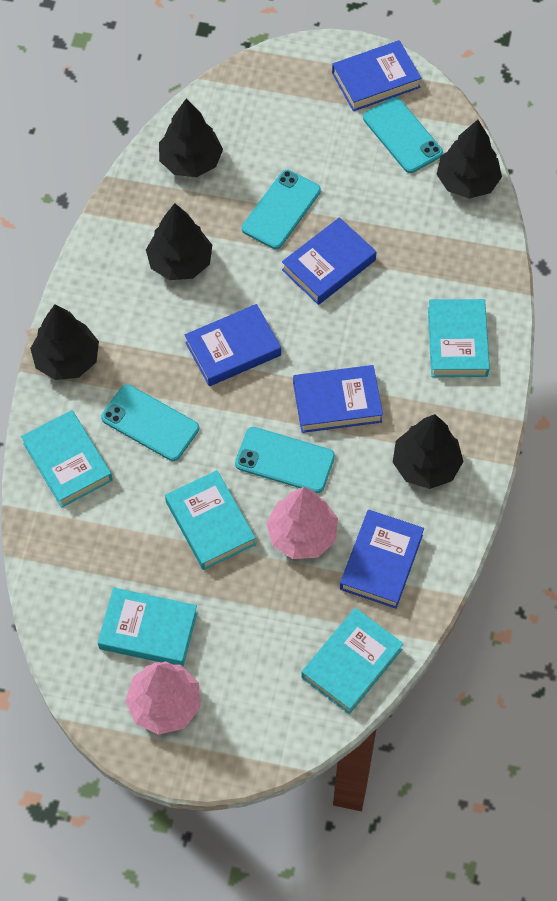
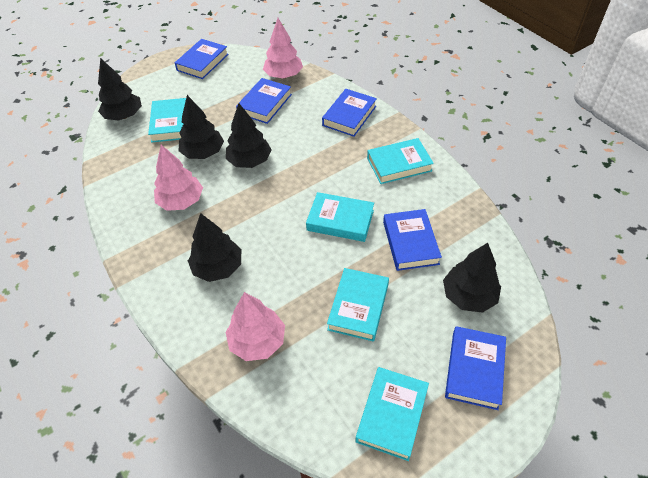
pink tree: 2 -> 3
turquoise phone: 4 -> 0

